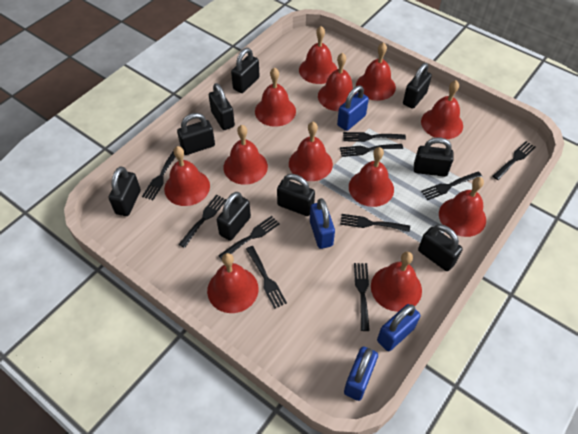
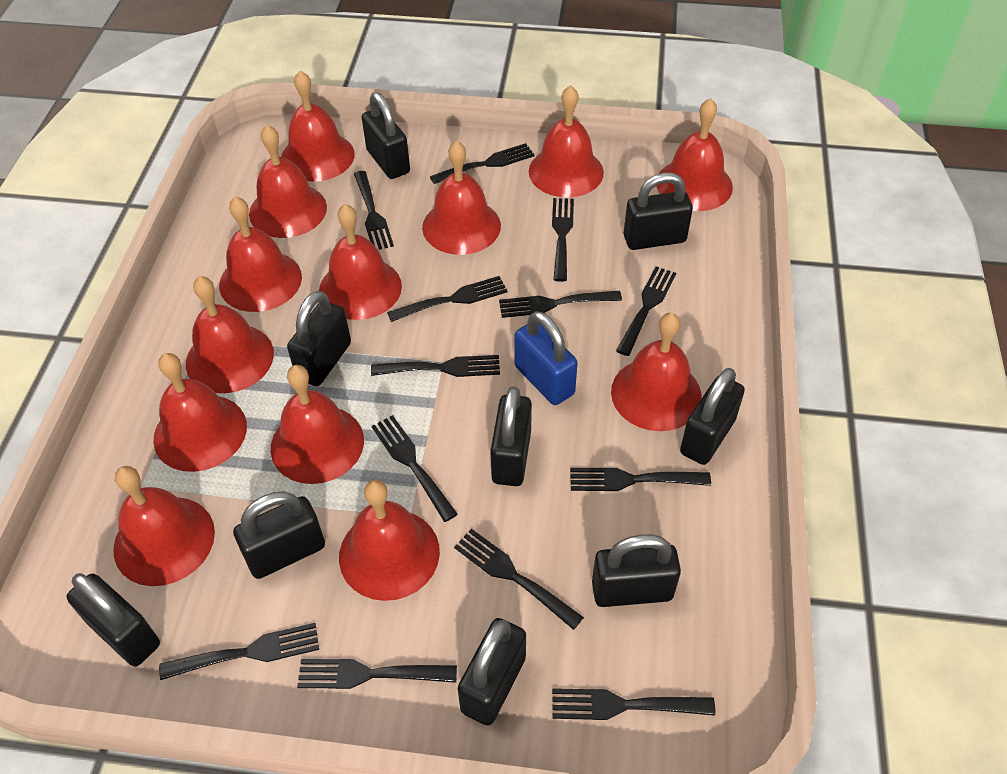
black fork: 10 -> 13
blue padlock: 4 -> 1
red bell: 12 -> 13

